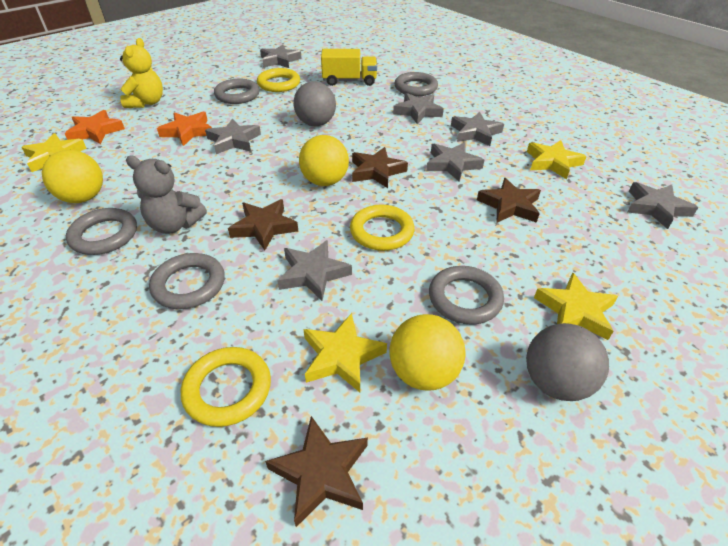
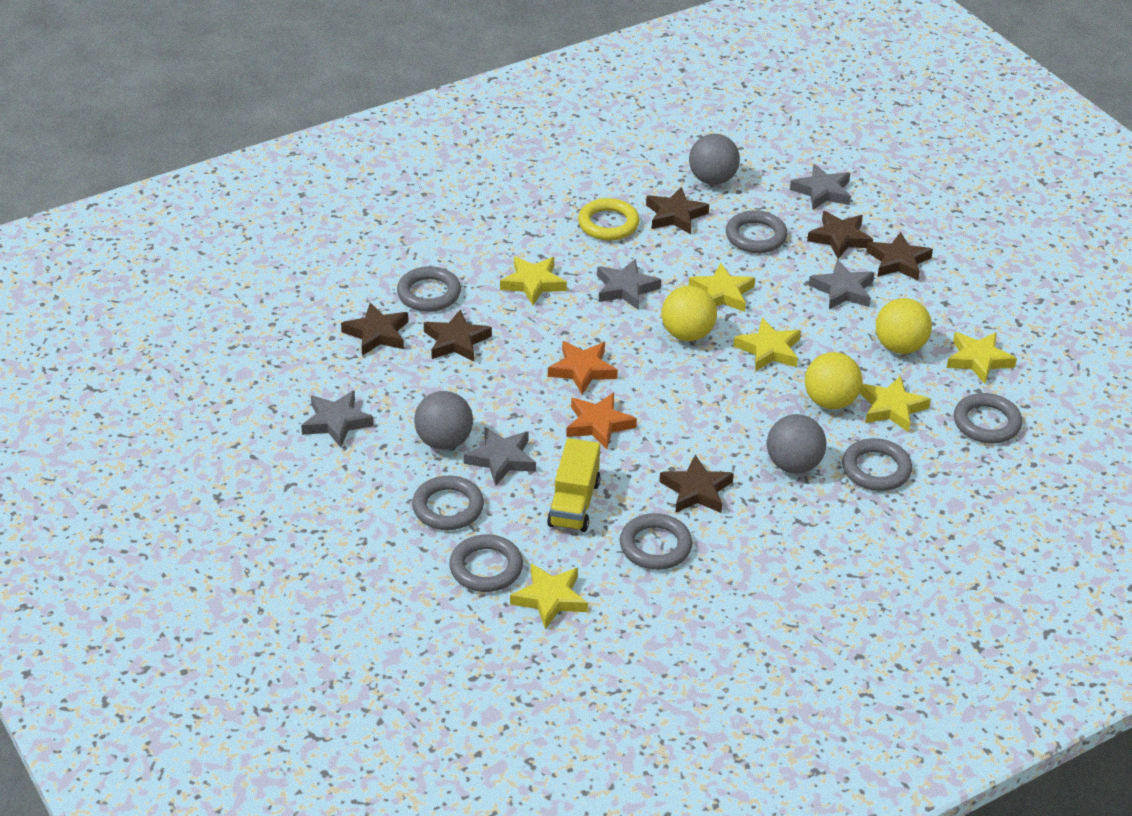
brown star: 4 -> 6
grey ball: 2 -> 3
grey ring: 5 -> 7
grey star: 7 -> 5
grey teddy bear: 1 -> 0
yellow ring: 3 -> 1
yellow star: 4 -> 6
yellow teddy bear: 1 -> 0

